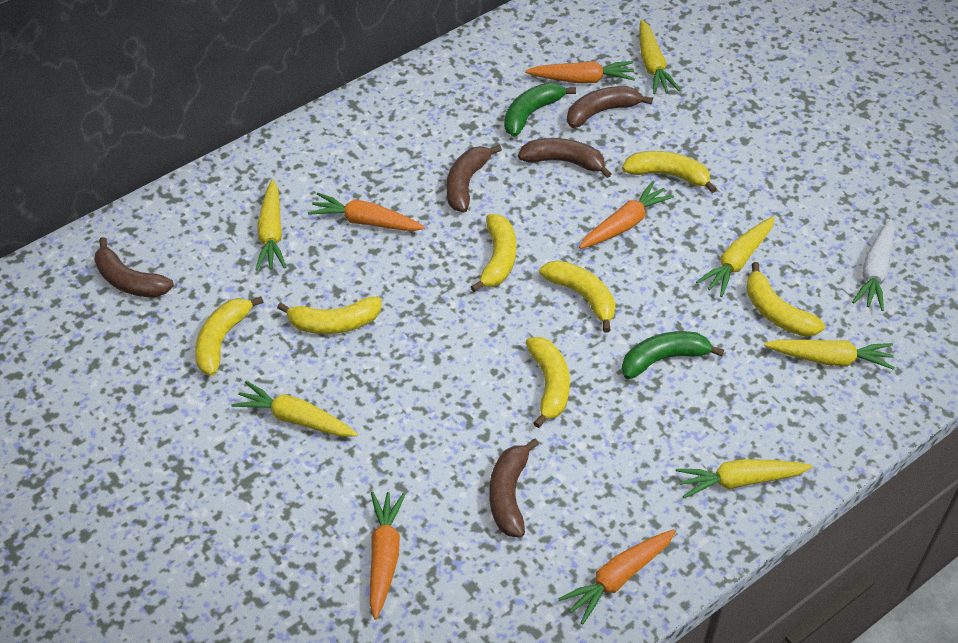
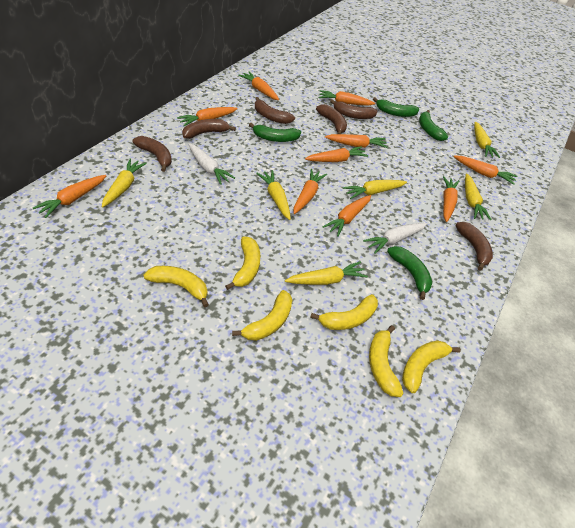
brown banana: 5 -> 6
green banana: 2 -> 4
orange carrot: 5 -> 10
white carrot: 1 -> 2
yellow banana: 7 -> 6

